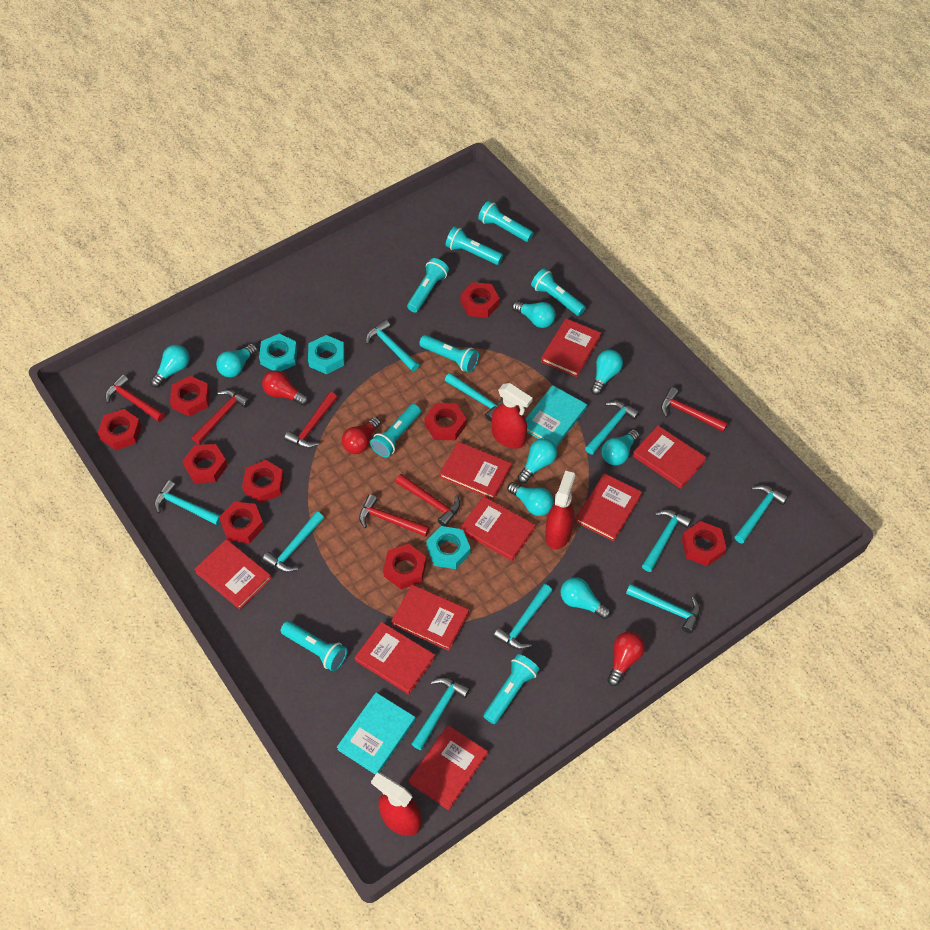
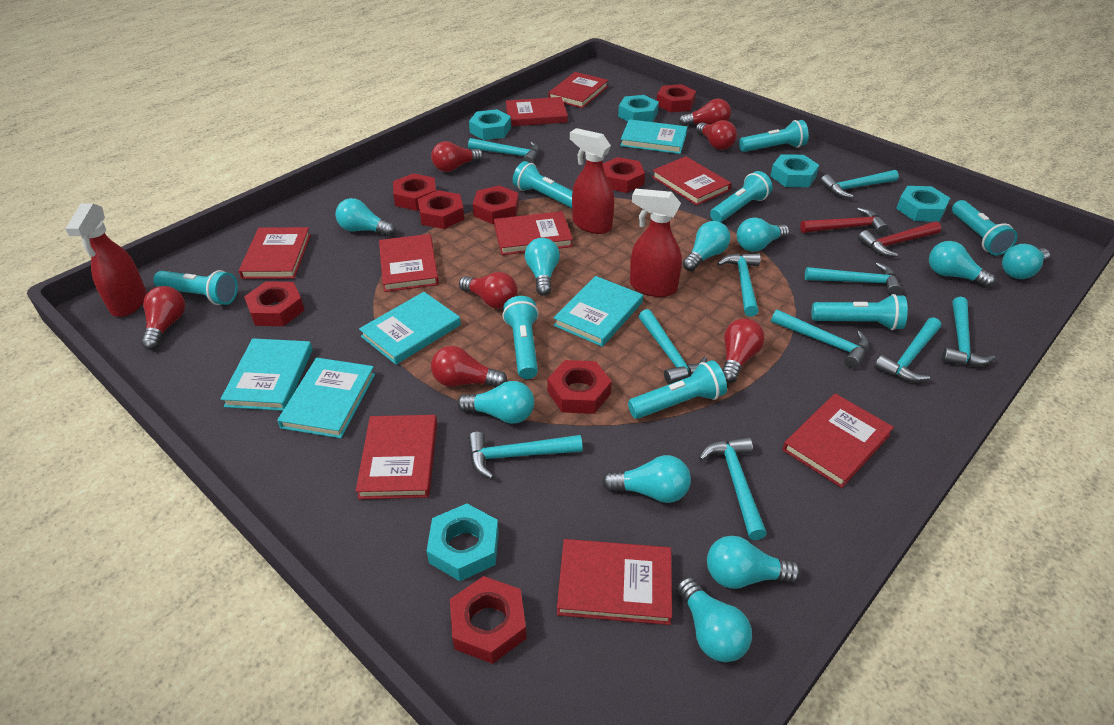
red hammer: 6 -> 2
red light bulb: 3 -> 7
red nut: 9 -> 8
turquoise book: 2 -> 5
turquoise light bulb: 8 -> 10
turquoise nut: 3 -> 5

